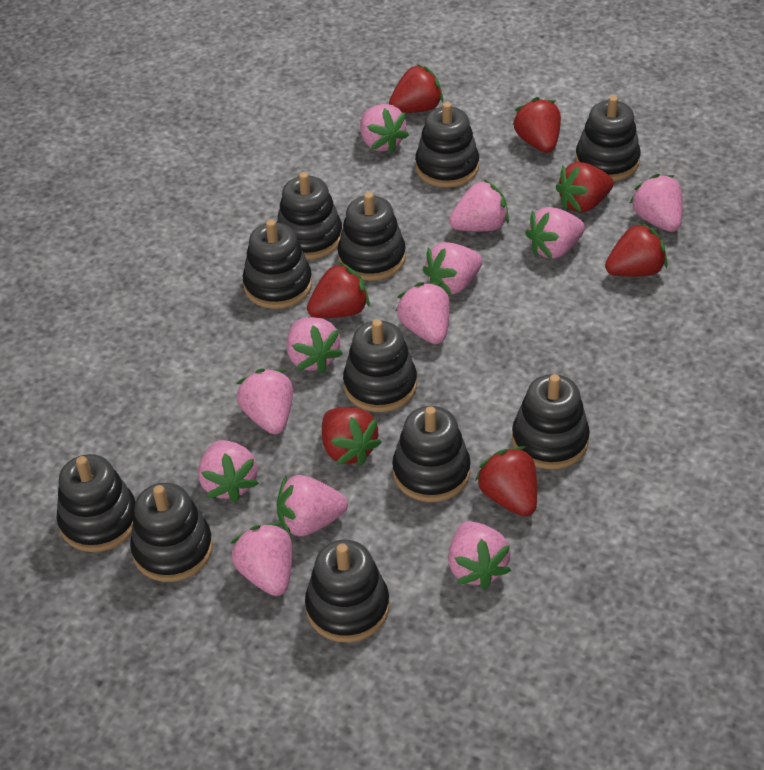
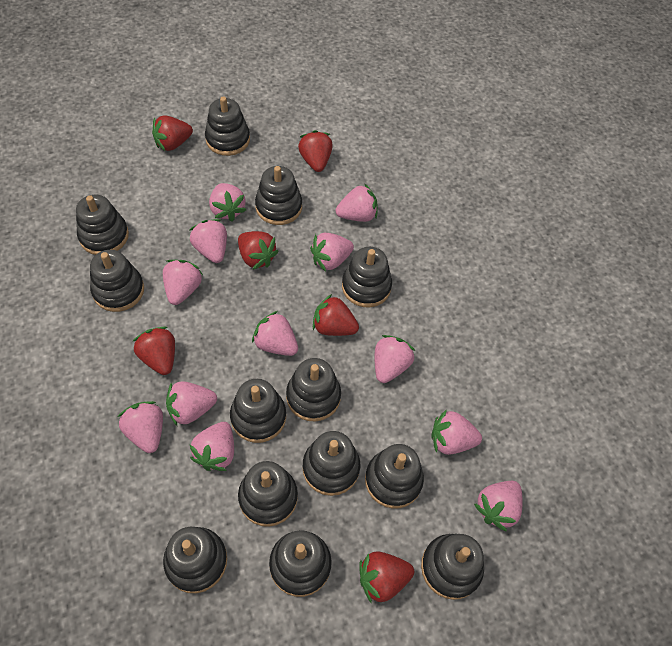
black stacking toy: 11 -> 13
red strawberry: 7 -> 6

